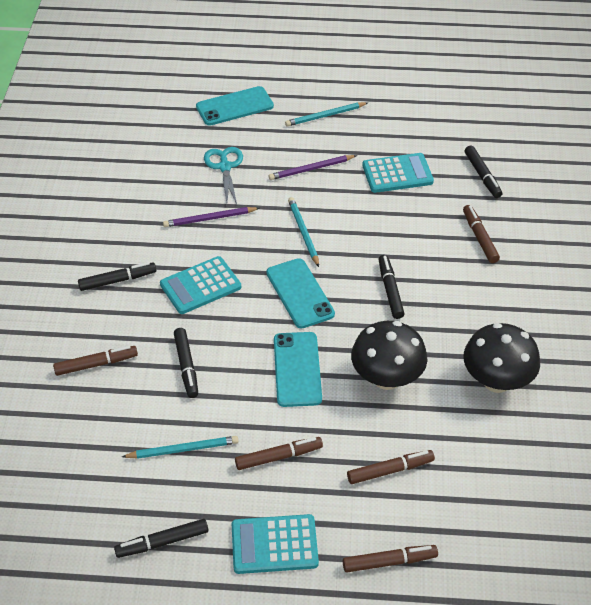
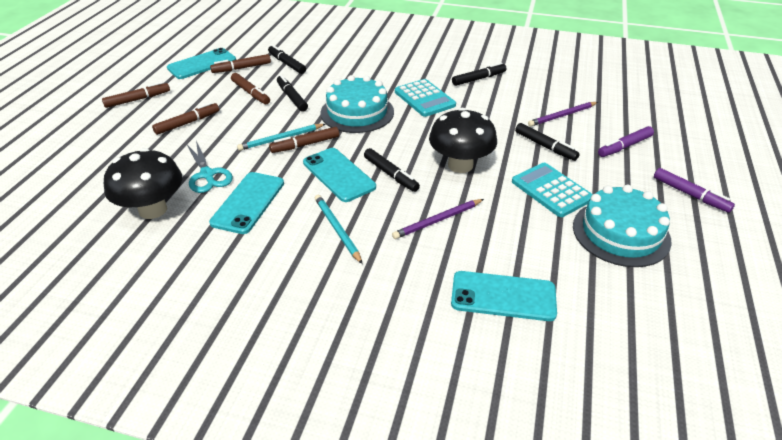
purple marker: 0 -> 2
turquoise cake: 0 -> 2
turquoise calculator: 3 -> 2
turquoise pencil: 3 -> 2
turquoise phone: 3 -> 4

